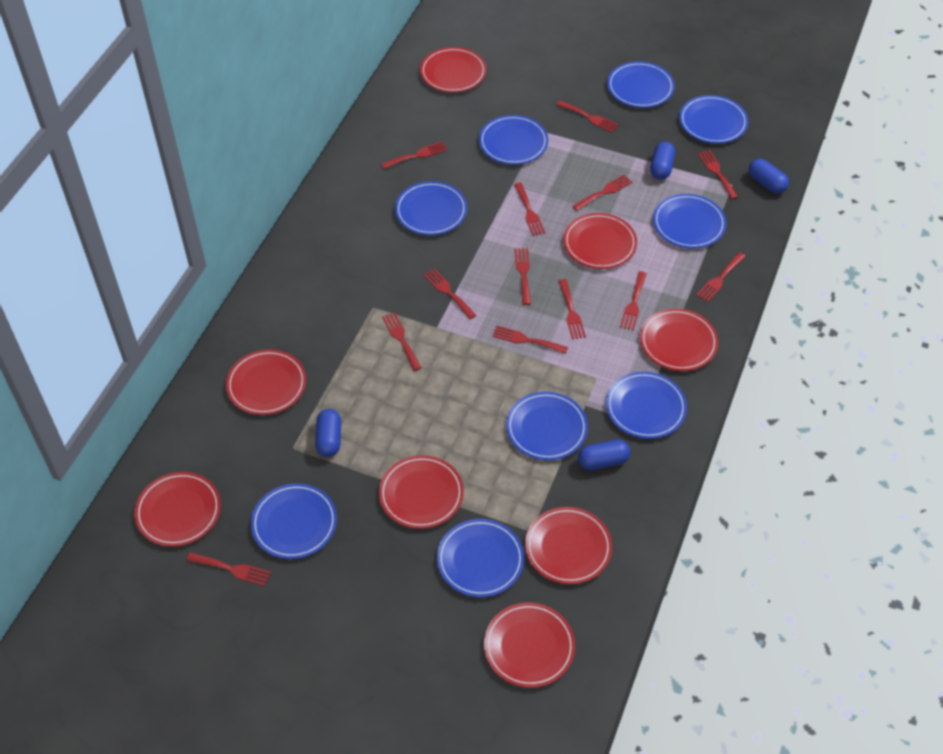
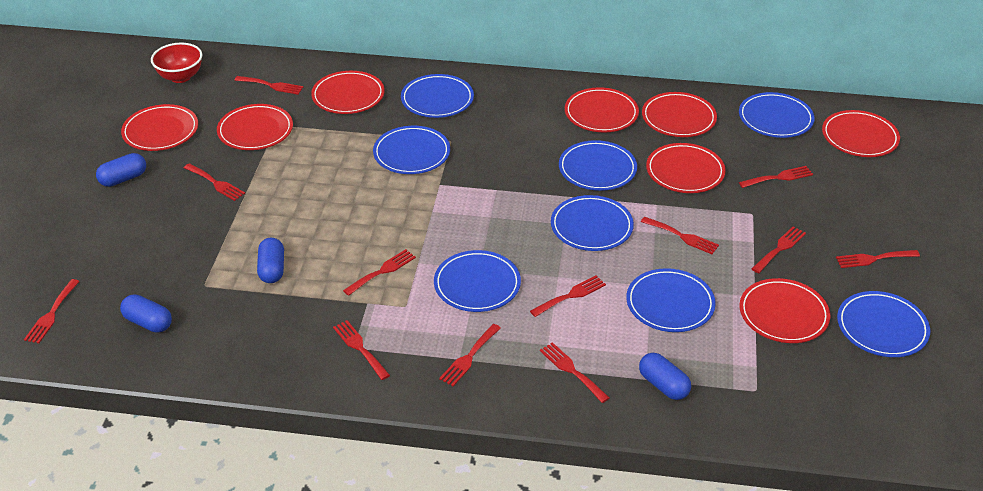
blue plate: 9 -> 8
red bowl: 0 -> 1
red fork: 13 -> 12

